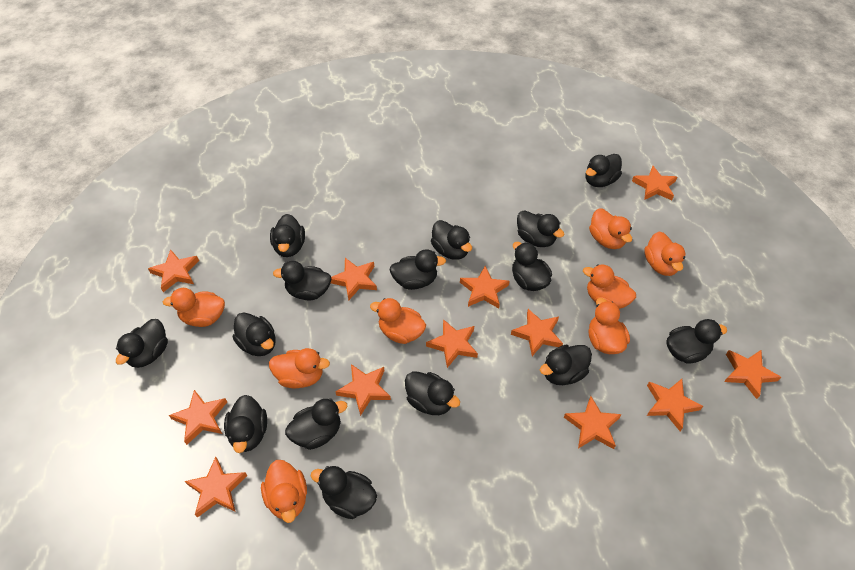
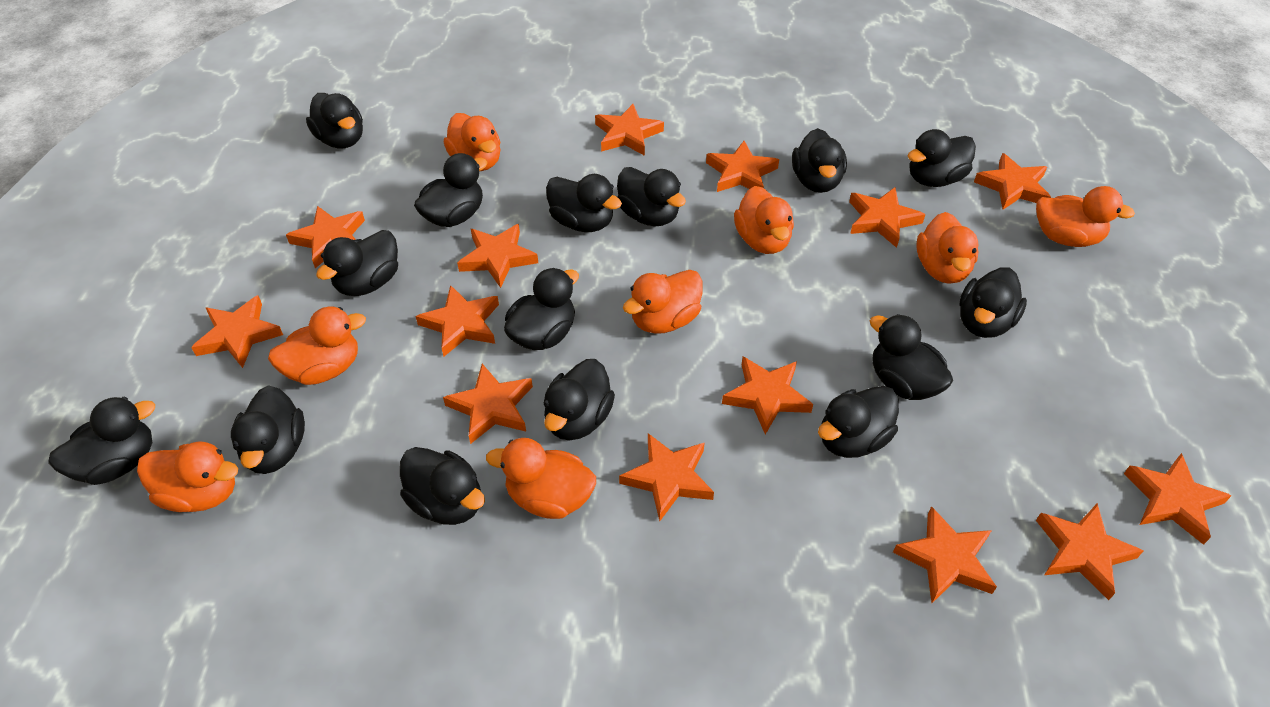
orange star: 12 -> 14

